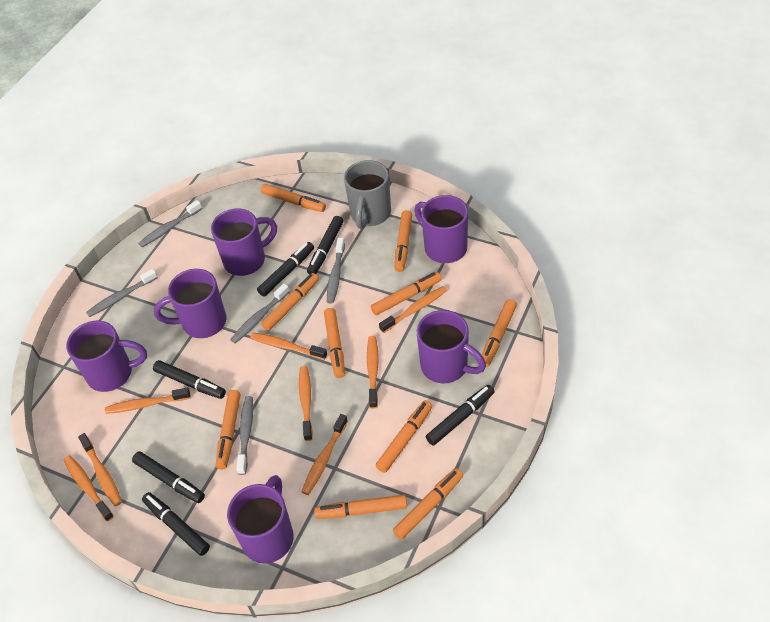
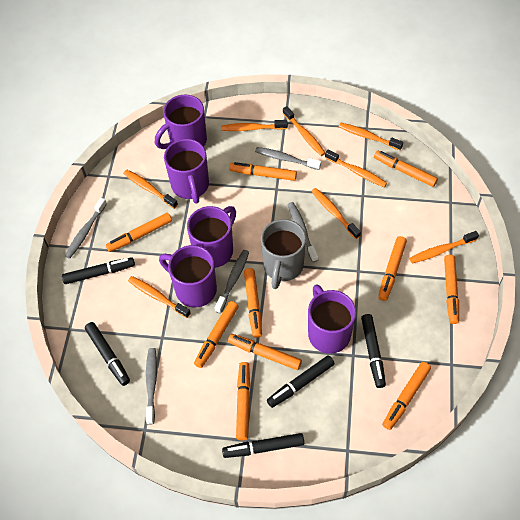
black marker: 6 -> 5
purple mug: 6 -> 5

